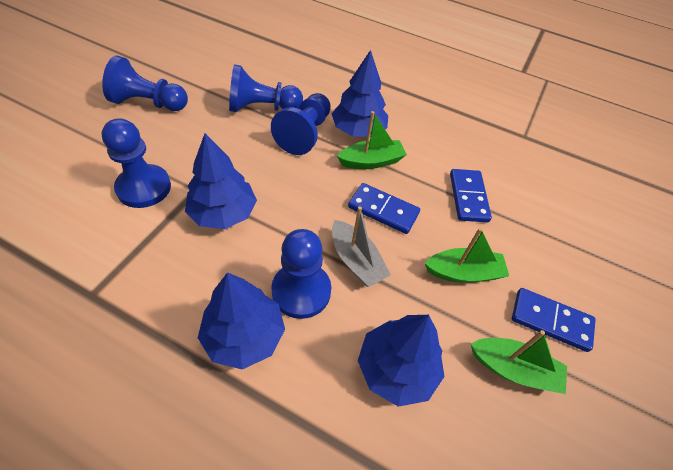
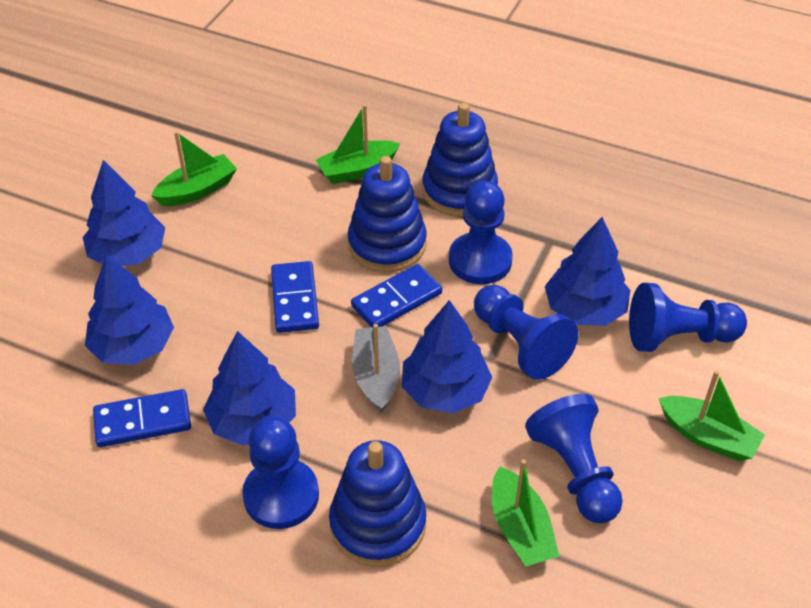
blue stacking toy: 0 -> 3
blue tree: 4 -> 5
green boat: 3 -> 4

